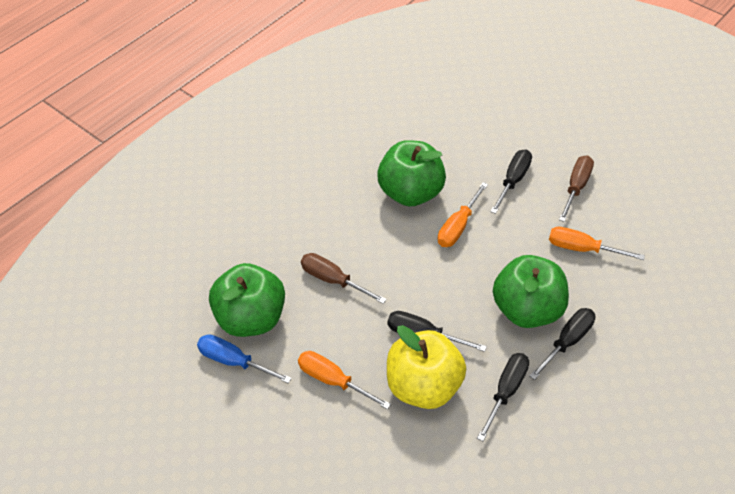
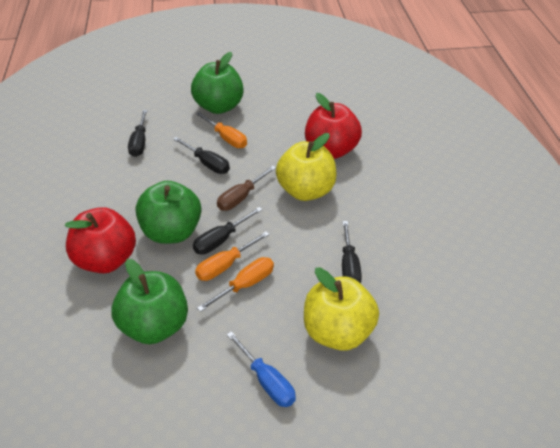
brown screwdriver: 2 -> 1
red apple: 0 -> 2
yellow apple: 1 -> 2

